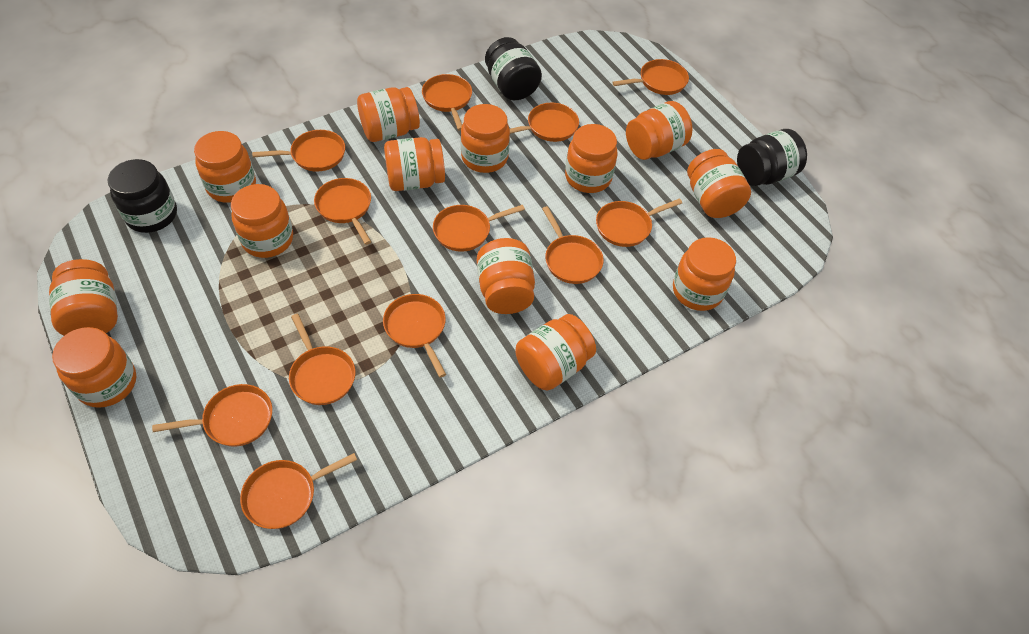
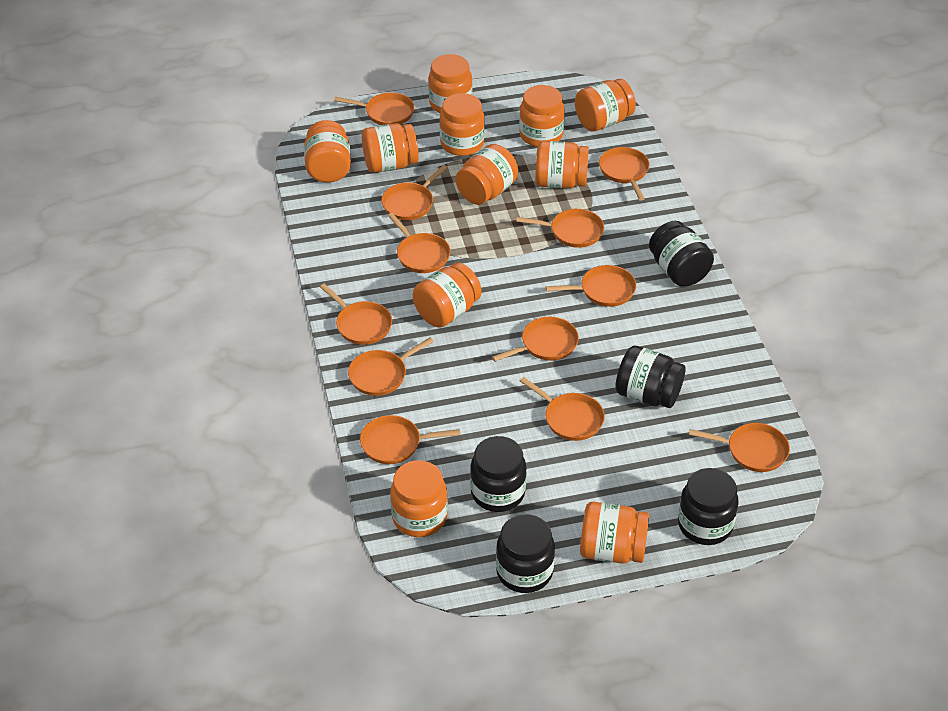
black jar: 3 -> 5
orange jar: 13 -> 11

